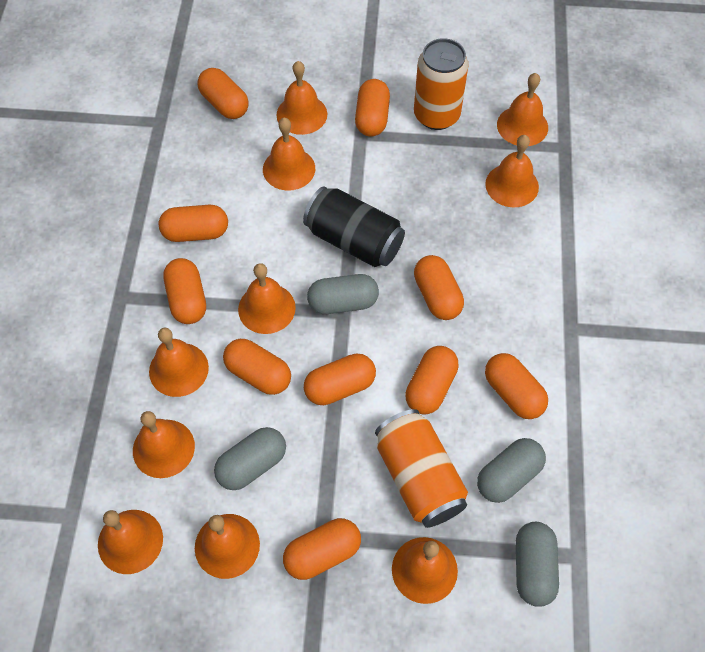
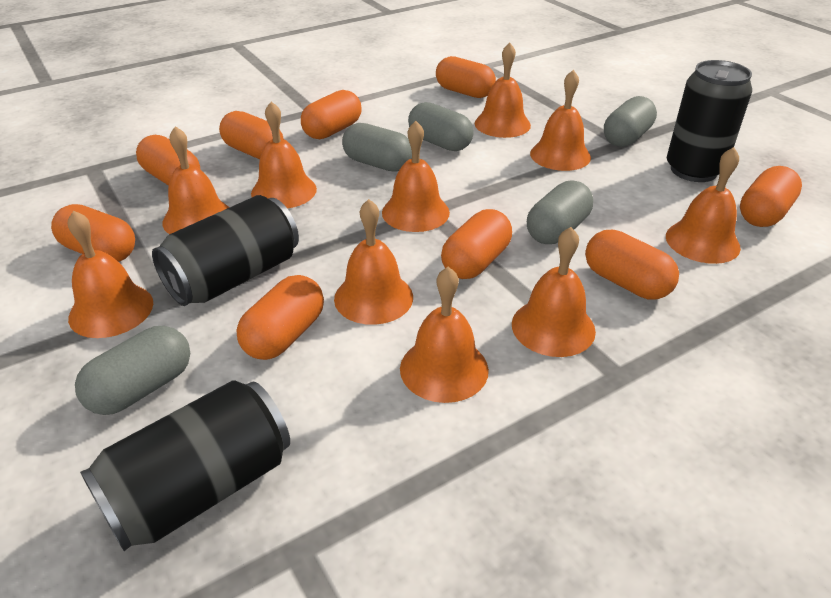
black can: 1 -> 3
grey capsule: 4 -> 5
orange can: 2 -> 0
orange capsule: 10 -> 9

